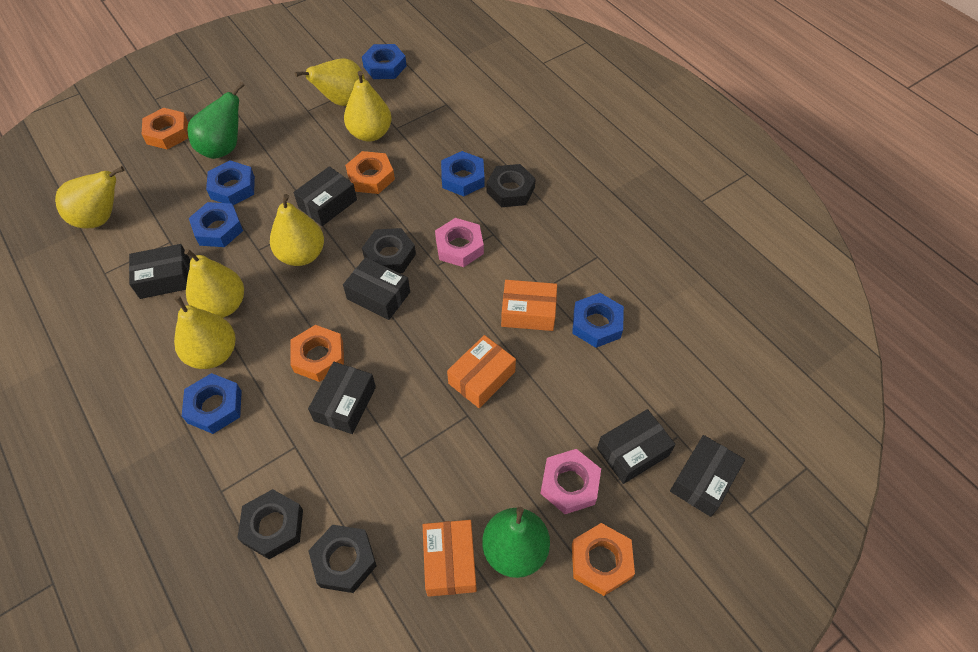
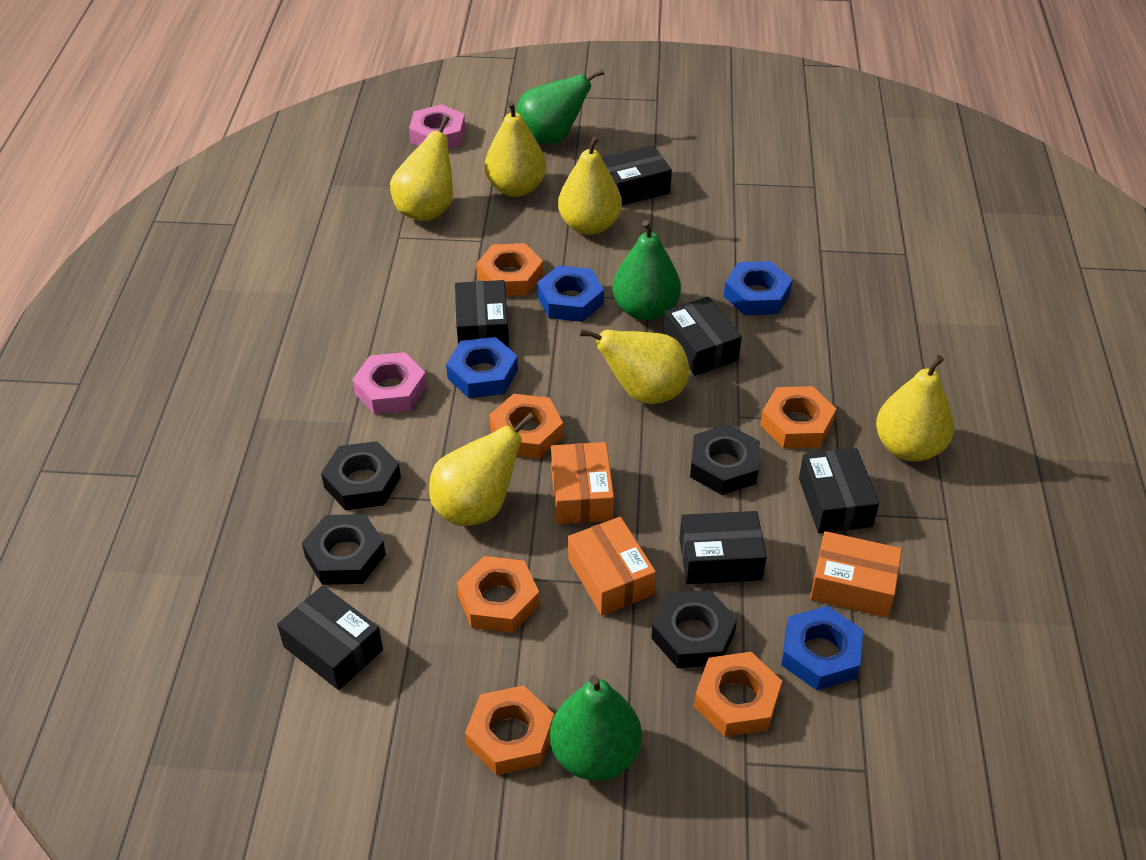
blue nut: 6 -> 4
green pear: 2 -> 3
orange nut: 4 -> 6

